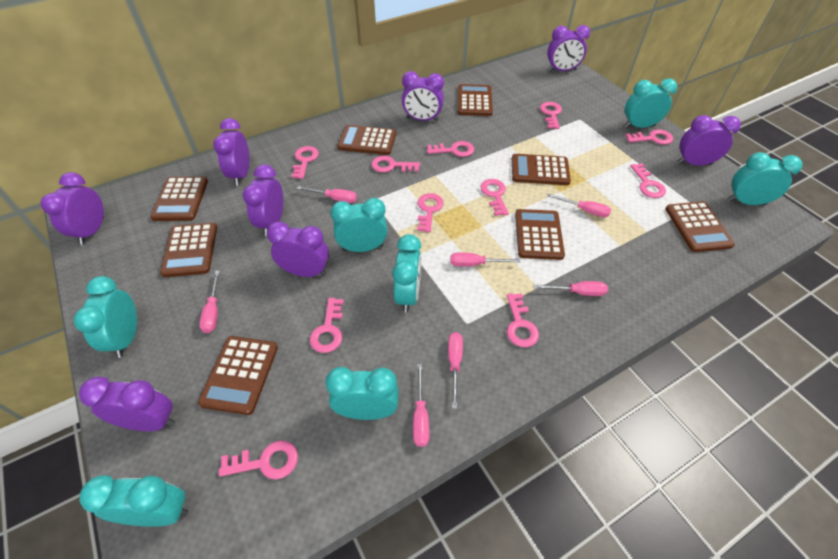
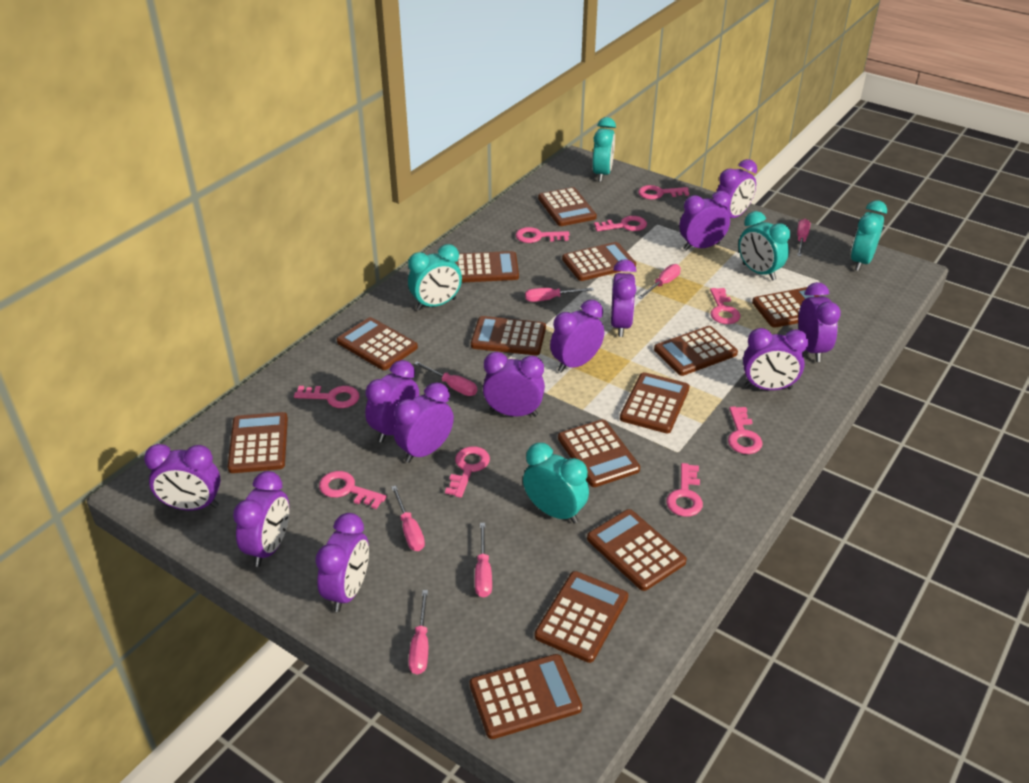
brown calculator: 8 -> 13
pink key: 11 -> 9
purple clock: 8 -> 12
turquoise clock: 7 -> 5

